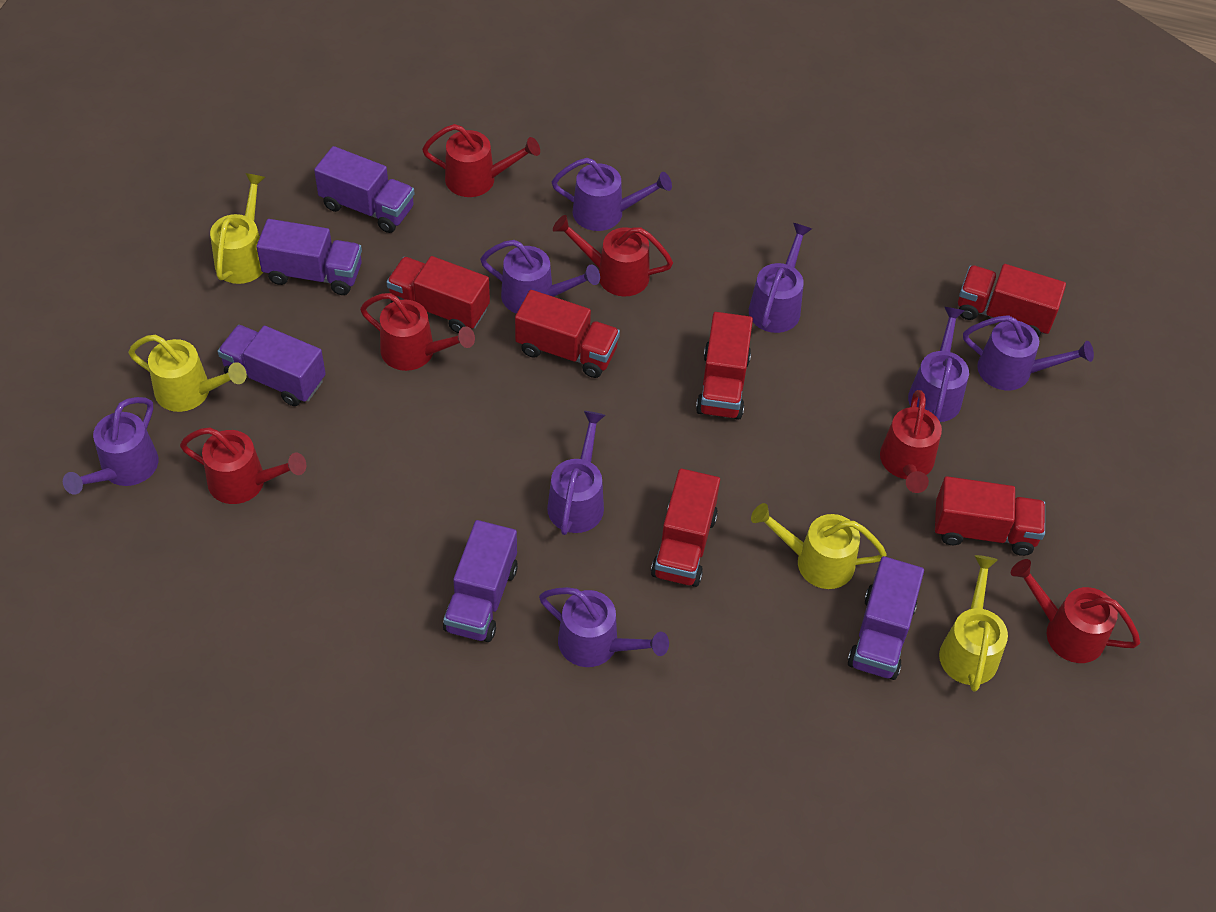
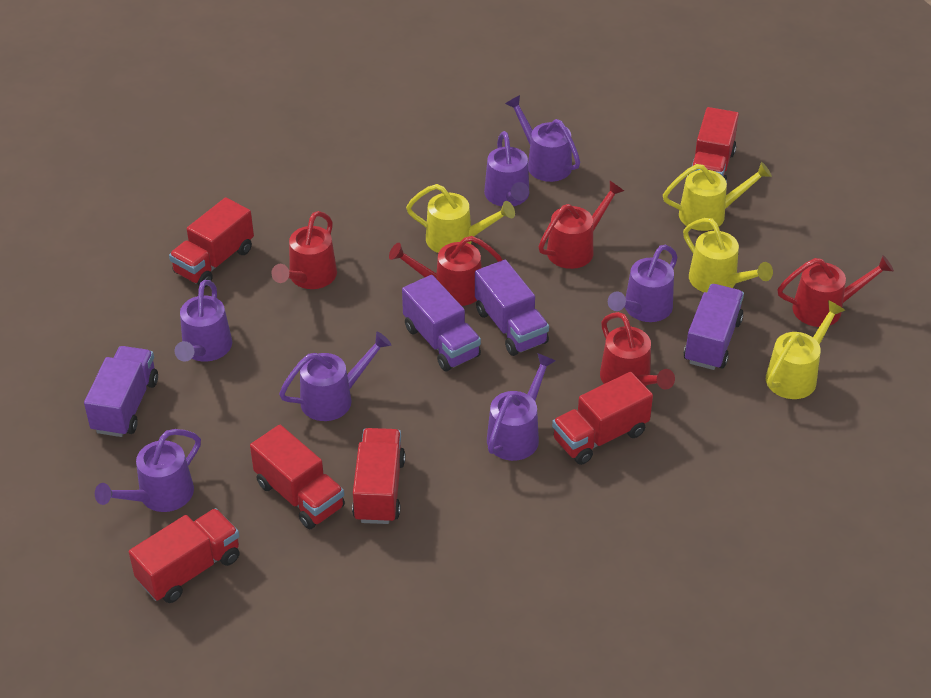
purple truck: 5 -> 4
purple watering can: 8 -> 7
red watering can: 6 -> 5

